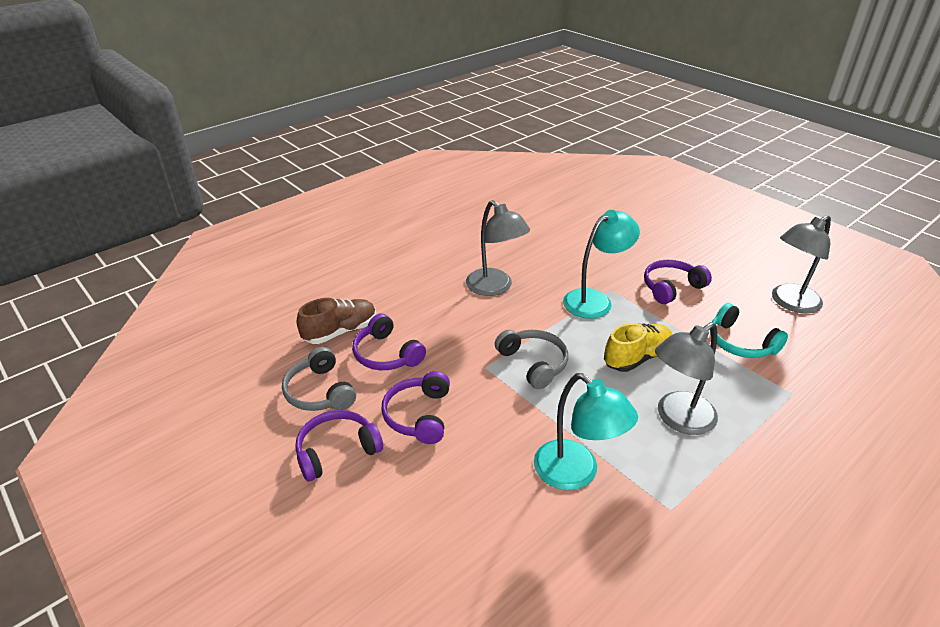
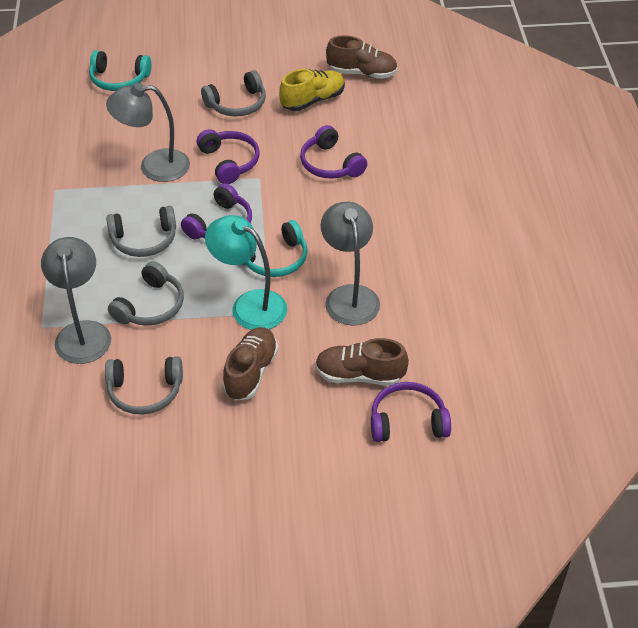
brown shoe: 1 -> 3
grey headphones: 2 -> 4
turquoise headphones: 1 -> 2
turquoise lamp: 2 -> 1

